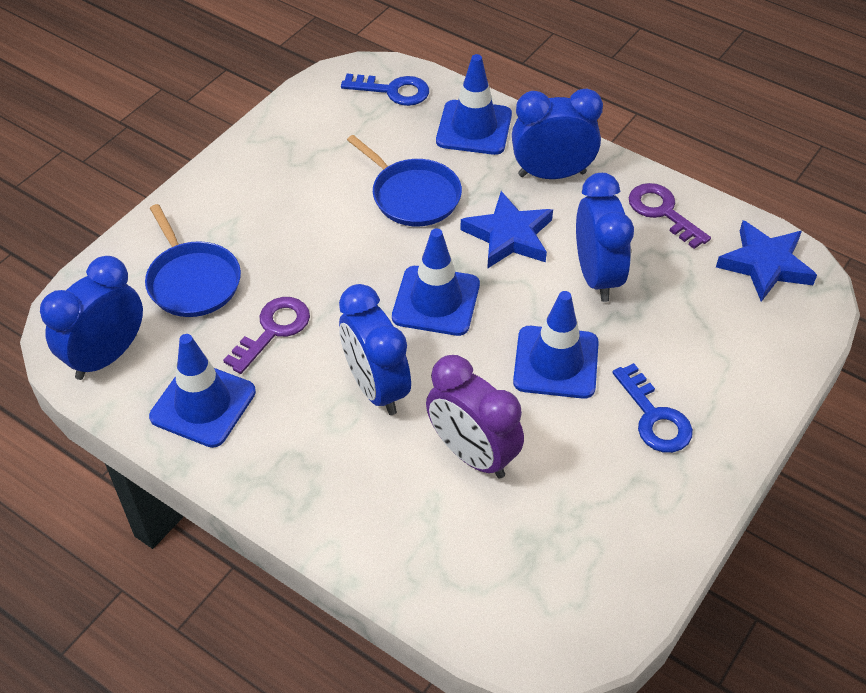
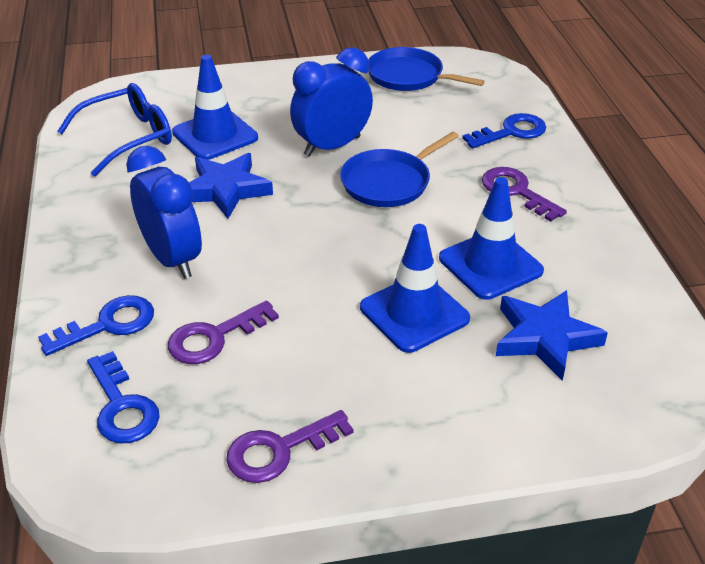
blue clock: 4 -> 2
blue glasses: 0 -> 1
blue key: 2 -> 3
blue traffic cone: 4 -> 3
purple clock: 1 -> 0
purple key: 2 -> 3

